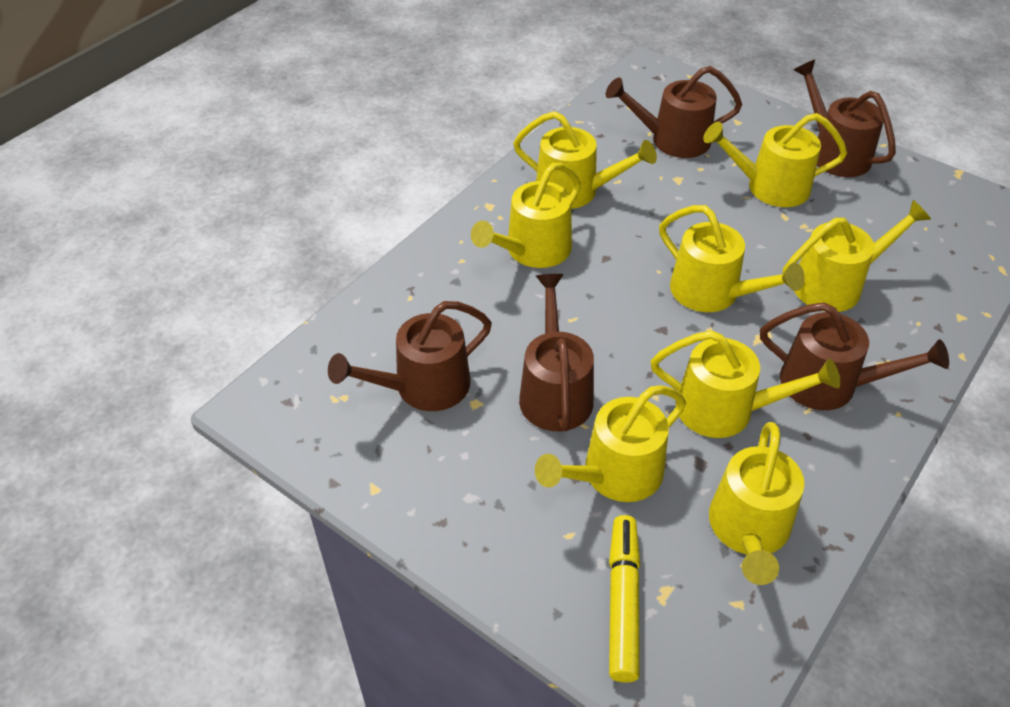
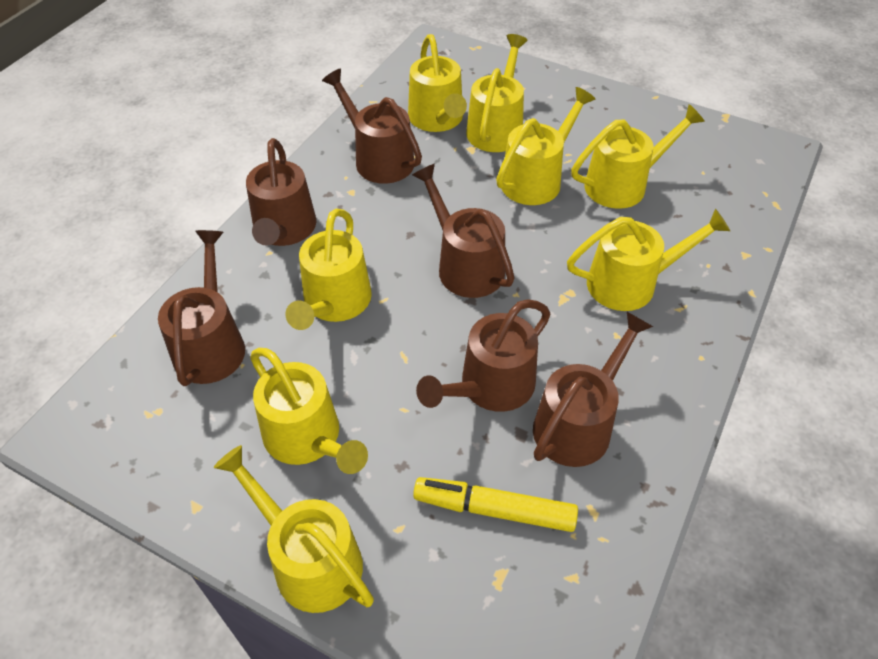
brown watering can: 5 -> 6

